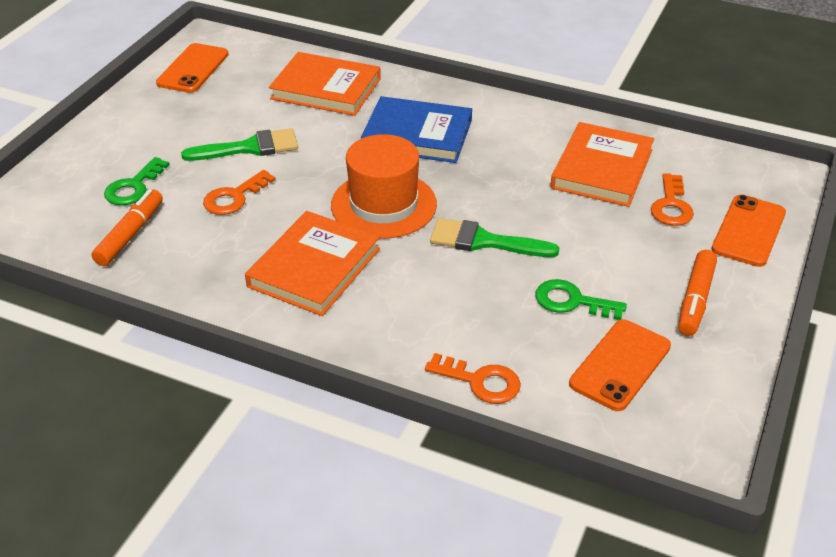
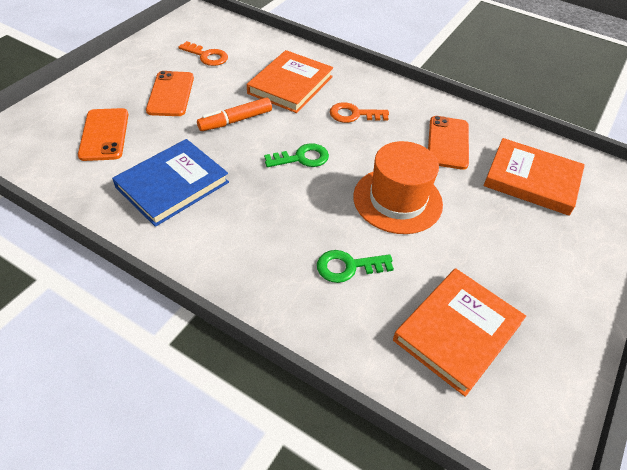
green brush: 2 -> 0
orange key: 3 -> 2
orange marker: 2 -> 1

